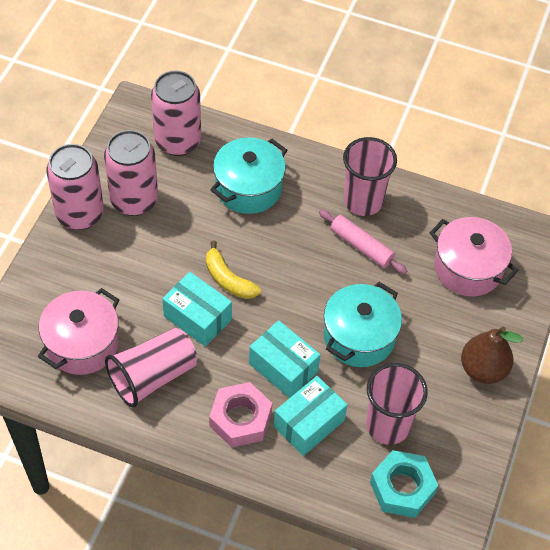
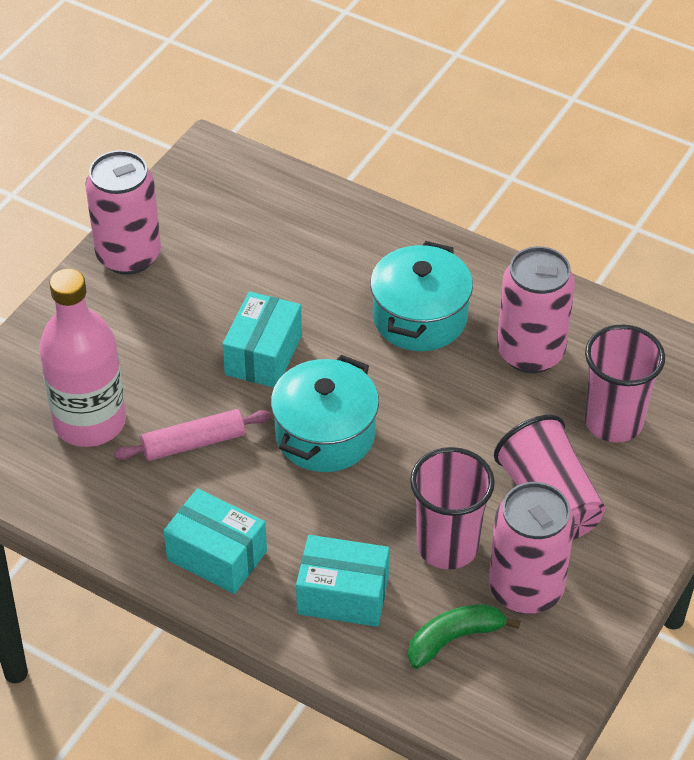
brown pear: 1 -> 0
green banana: 0 -> 1
pink bottle: 0 -> 1
pink nut: 1 -> 0
pink pot: 2 -> 0
turquoise nut: 1 -> 0
yellow banana: 1 -> 0

